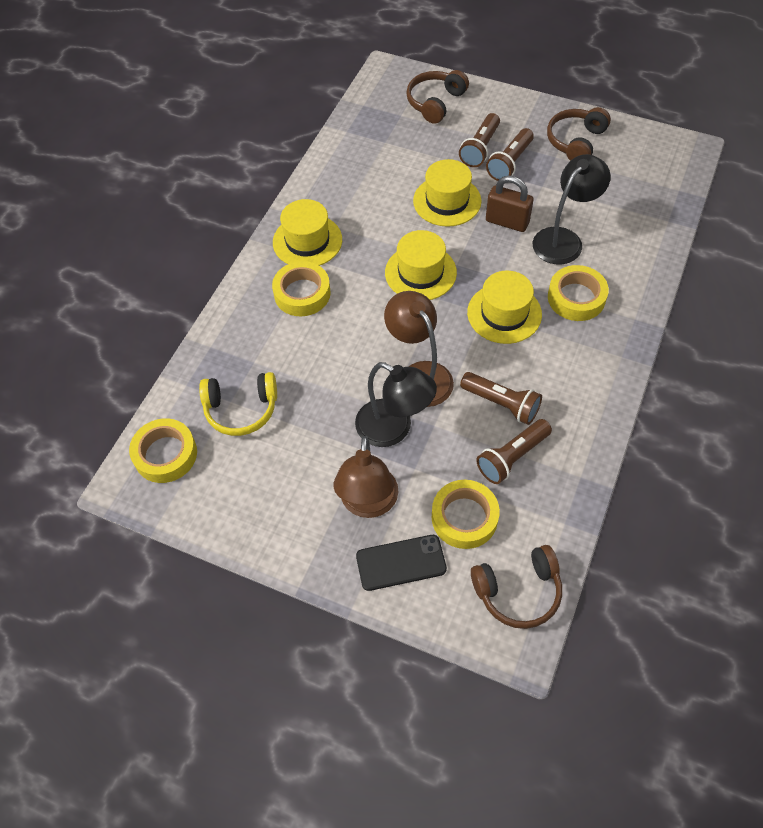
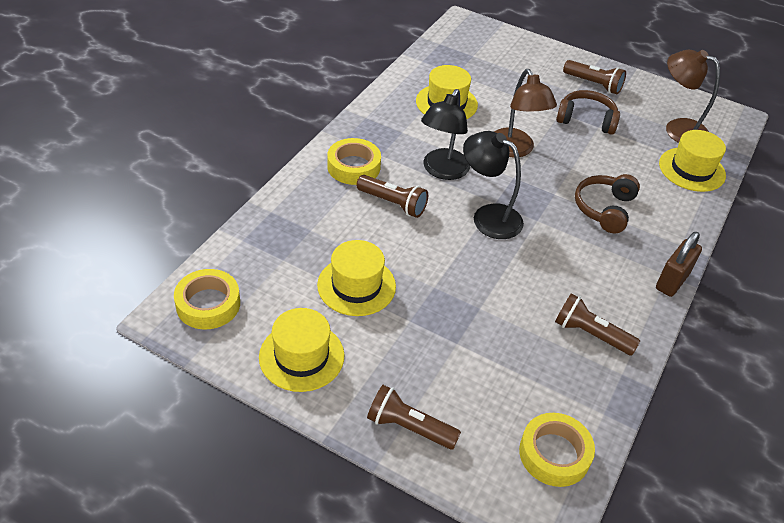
black phone: 1 -> 0
brown headphones: 3 -> 2
yellow headphones: 1 -> 0
yellow tape: 4 -> 3

